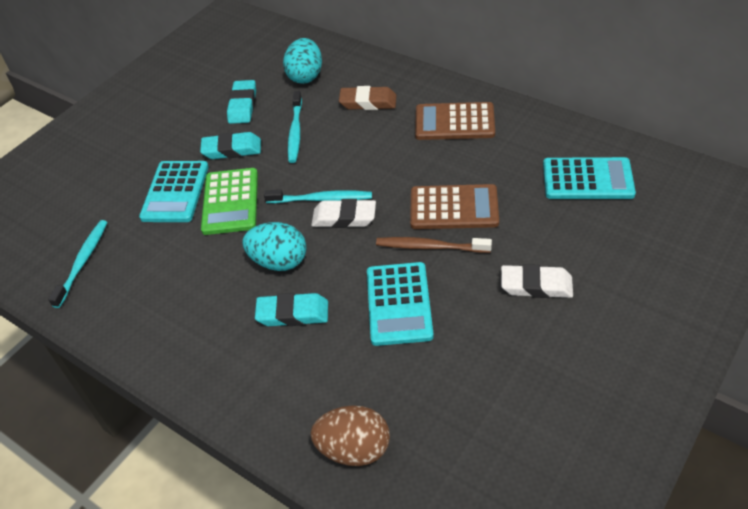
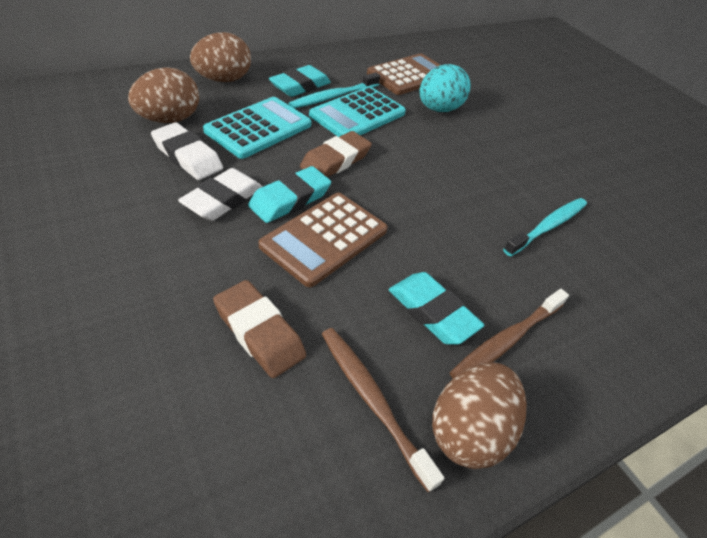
brown egg: 1 -> 3
brown eraser: 1 -> 2
brown toothbrush: 1 -> 2
green calculator: 1 -> 0
turquoise calculator: 3 -> 2
turquoise egg: 2 -> 1
turquoise toothbrush: 3 -> 2

